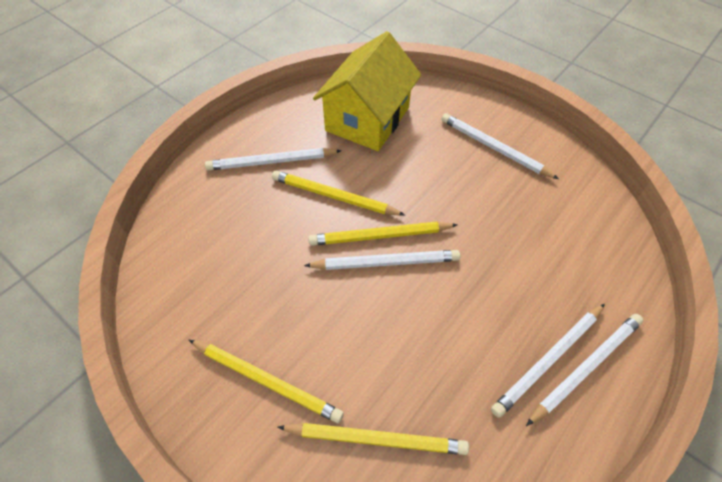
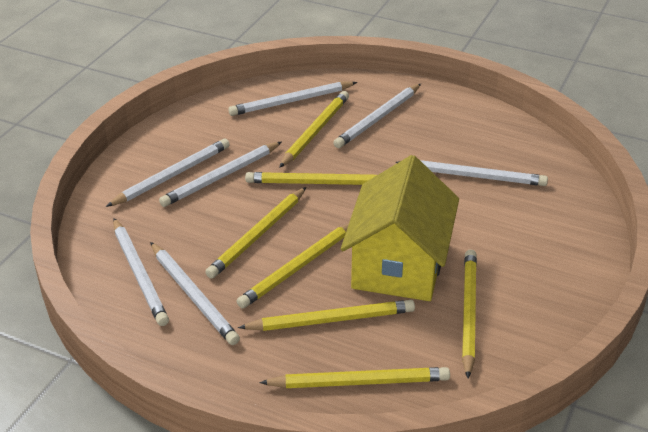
white pencil: 5 -> 7
yellow pencil: 4 -> 7

